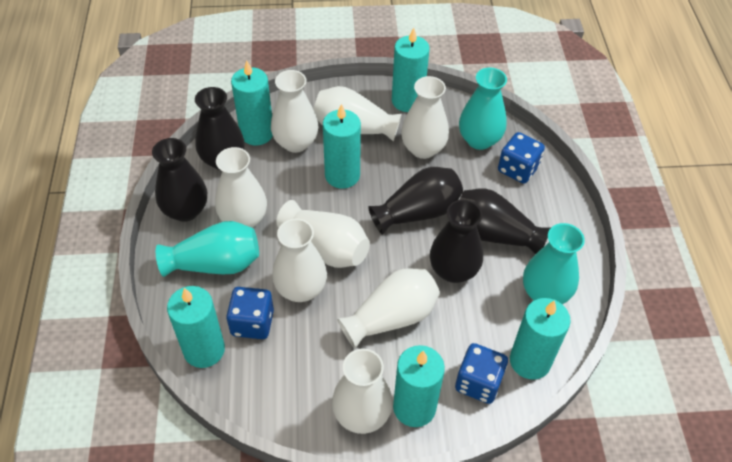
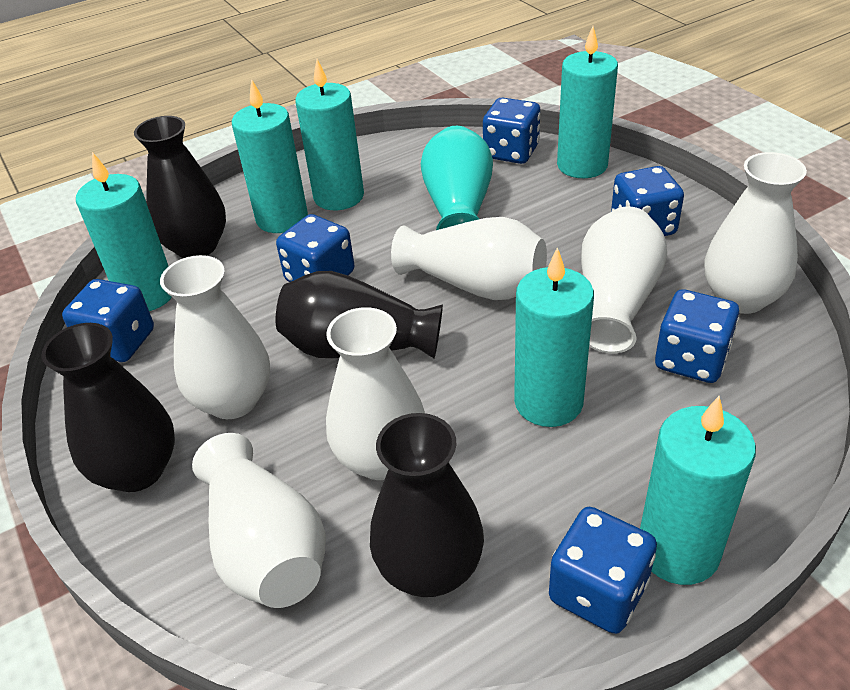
black vase: 5 -> 4
blue dice: 3 -> 6
turquoise vase: 3 -> 1
white vase: 8 -> 6

